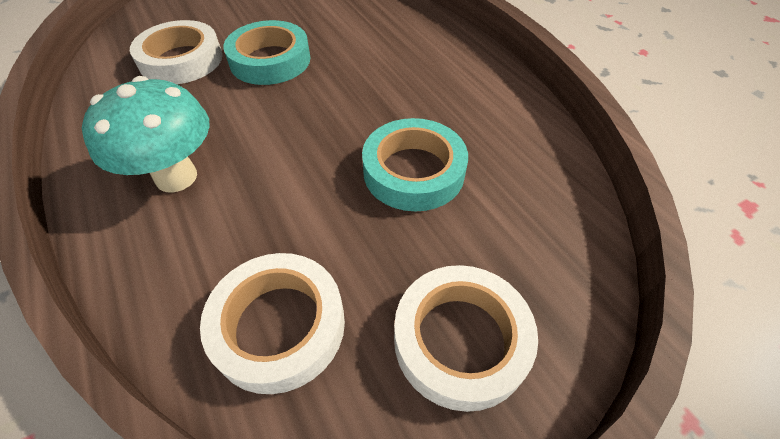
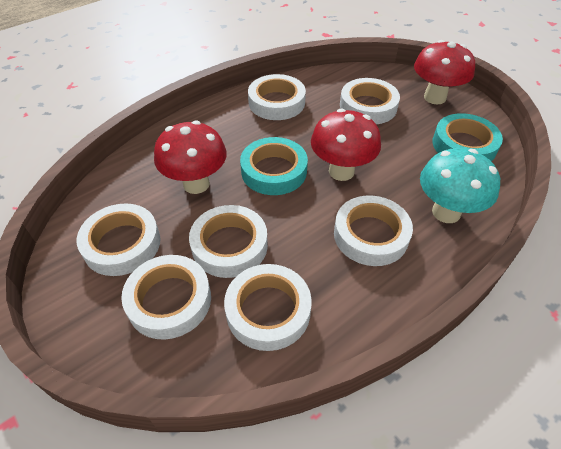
red mushroom: 0 -> 3
white tape: 3 -> 7

